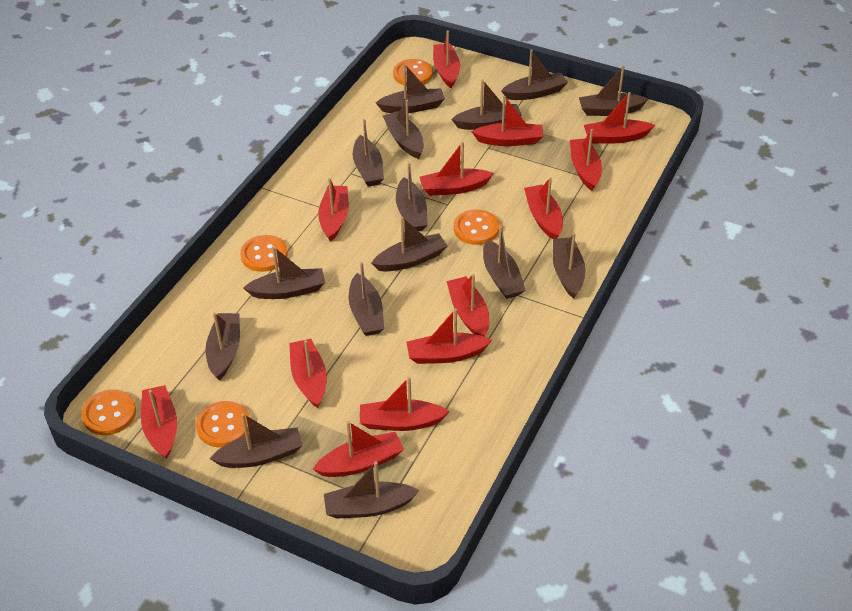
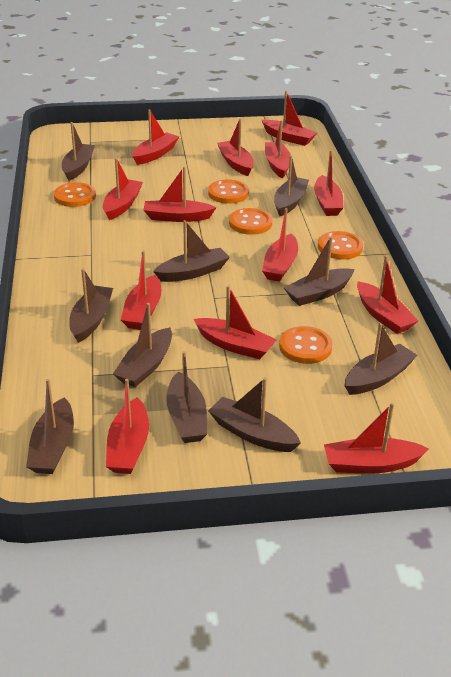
brown boat: 15 -> 10

